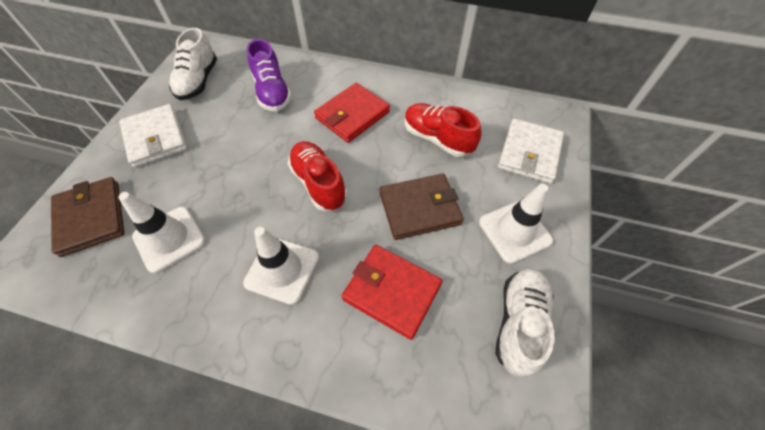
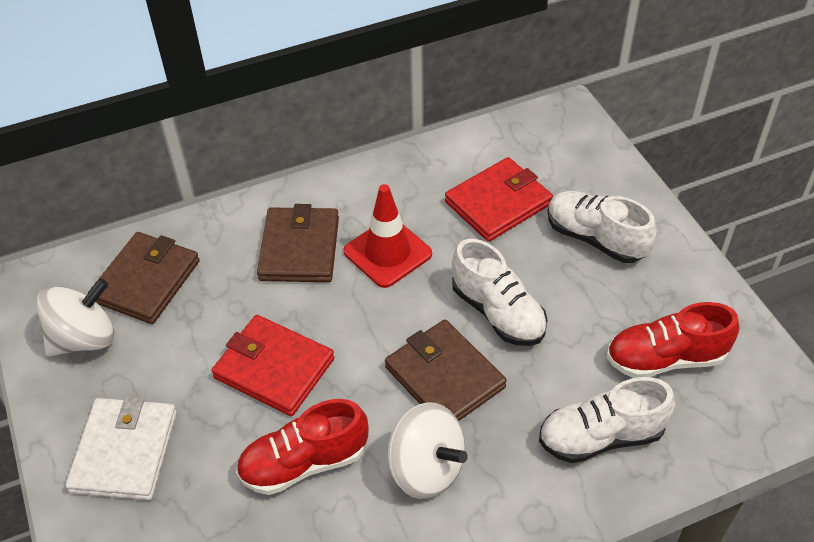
brown wallet: 2 -> 3
purple shoe: 1 -> 0
red traffic cone: 0 -> 1
white shoe: 2 -> 3
white spinning top: 0 -> 2
white traffic cone: 3 -> 0
white wallet: 2 -> 1

